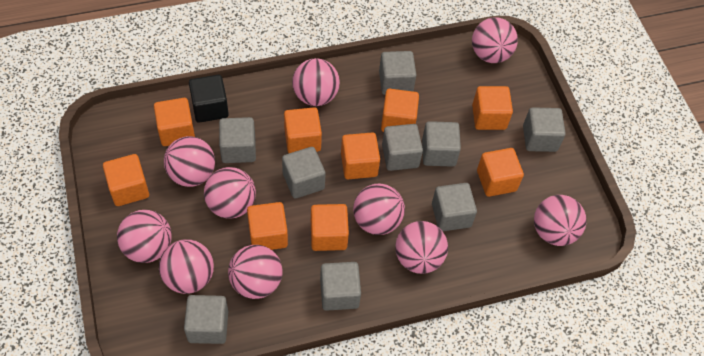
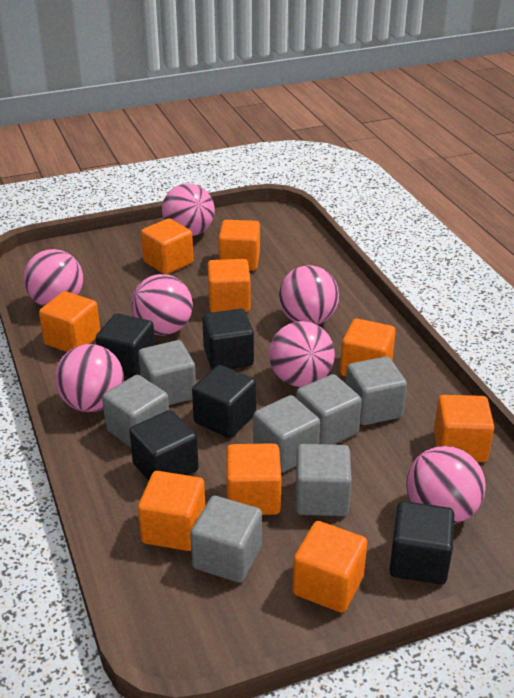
black cube: 1 -> 5
grey cube: 9 -> 7
pink ball: 10 -> 7

